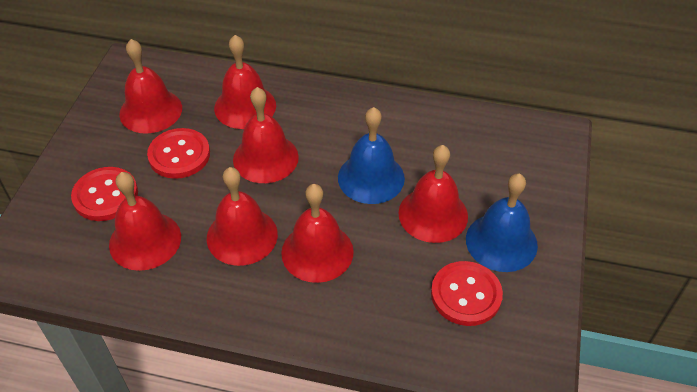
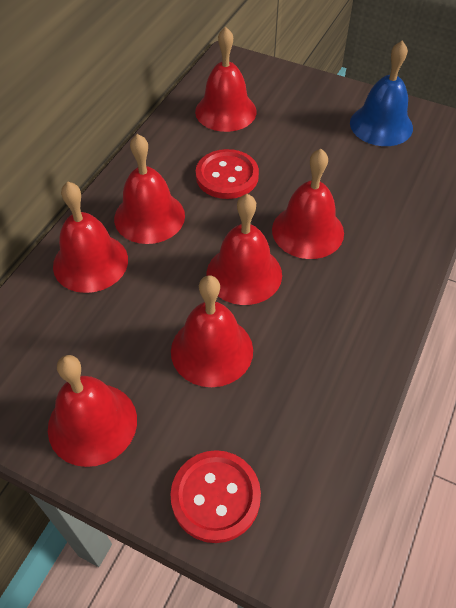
blue bell: 2 -> 1
red button: 3 -> 2

